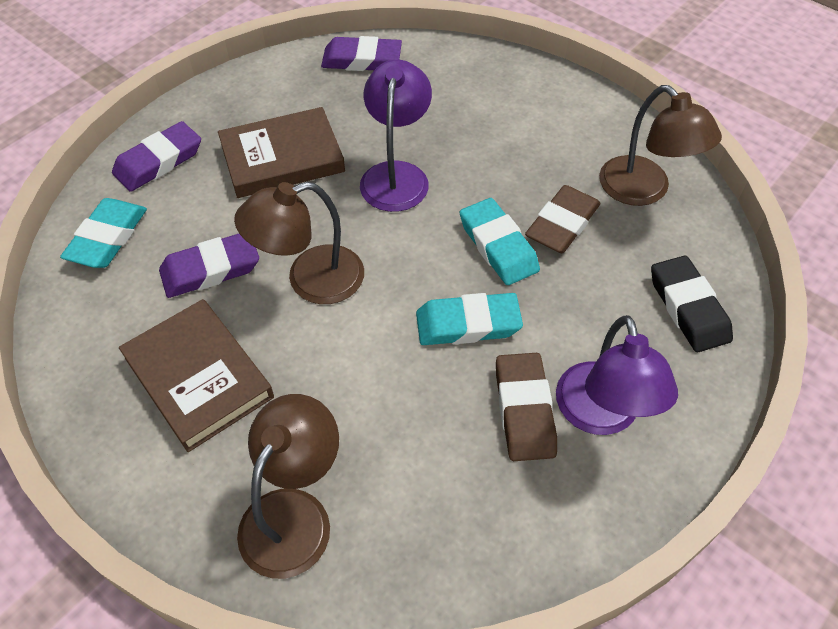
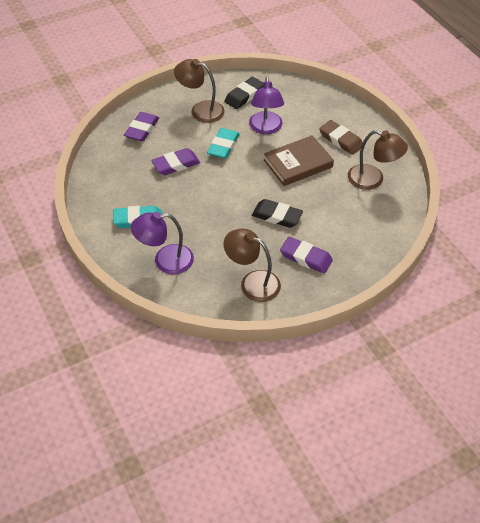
black eraser: 1 -> 2
brown book: 2 -> 1
brown eraser: 2 -> 1
turquoise eraser: 3 -> 2

